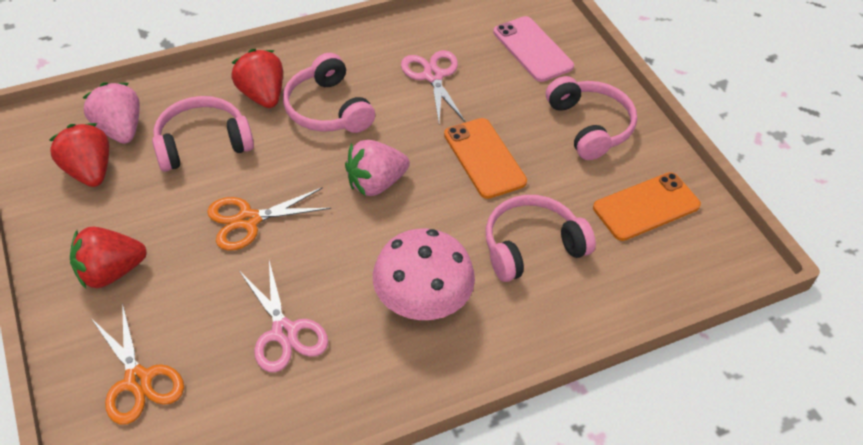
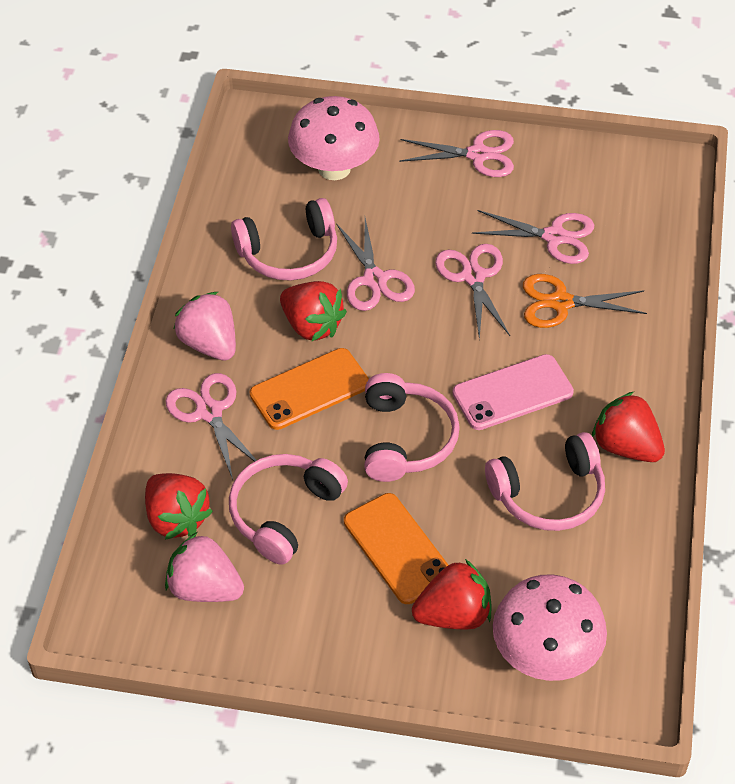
orange scissors: 2 -> 1
pink mushroom: 1 -> 2
pink scissors: 2 -> 5
red strawberry: 3 -> 4

